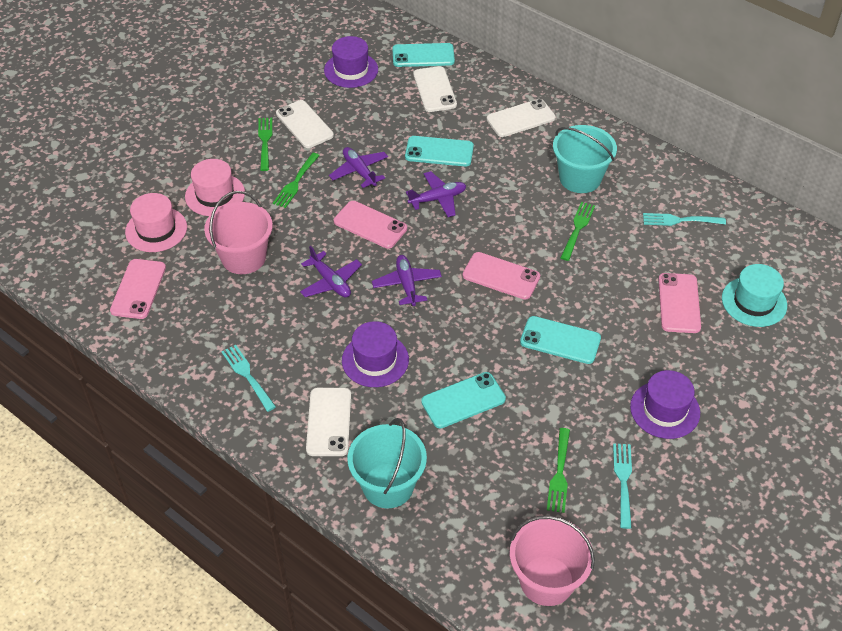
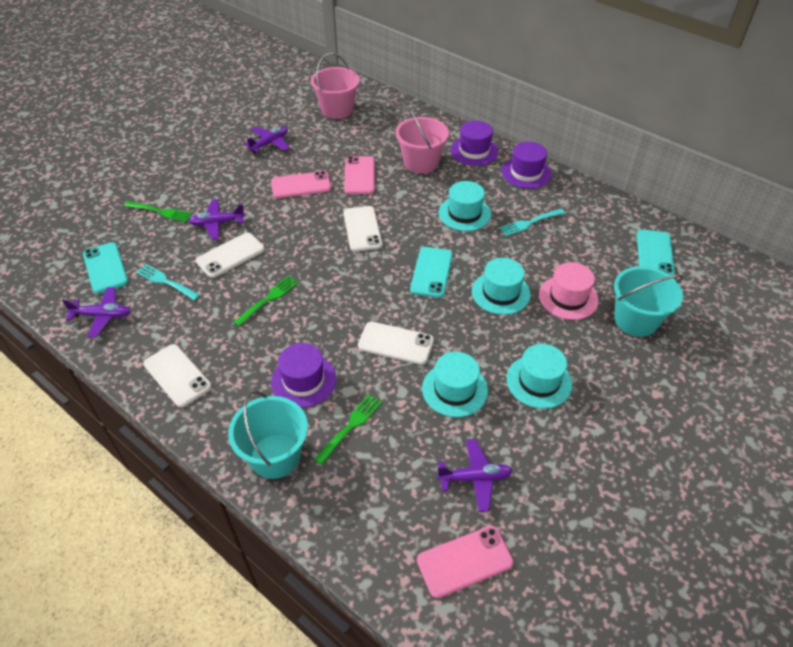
green fork: 4 -> 3
pink hat: 2 -> 1
pink phone: 4 -> 3
turquoise fork: 3 -> 2
turquoise hat: 1 -> 4
turquoise phone: 4 -> 3

